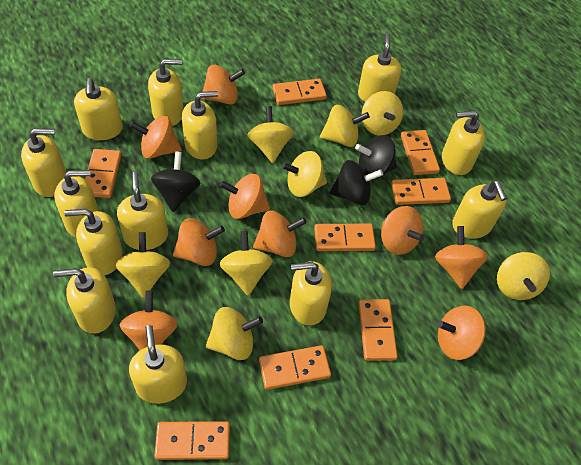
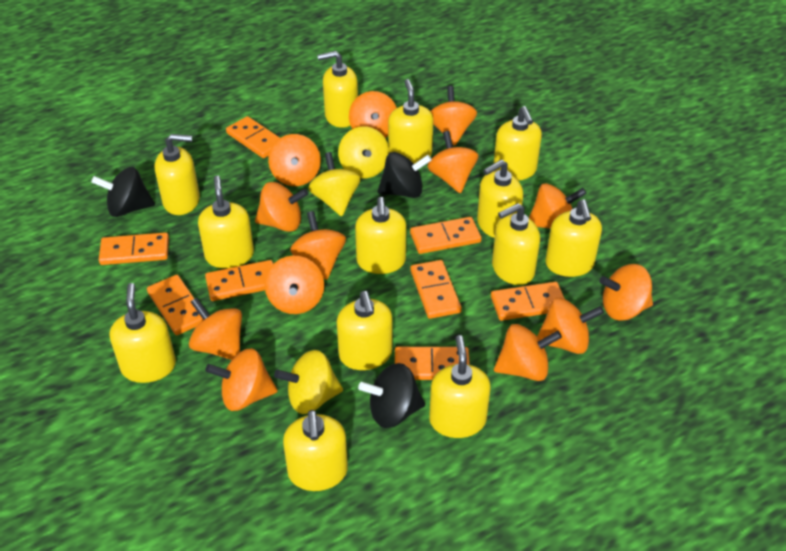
orange spinning top: 9 -> 13
yellow spinning top: 8 -> 3

